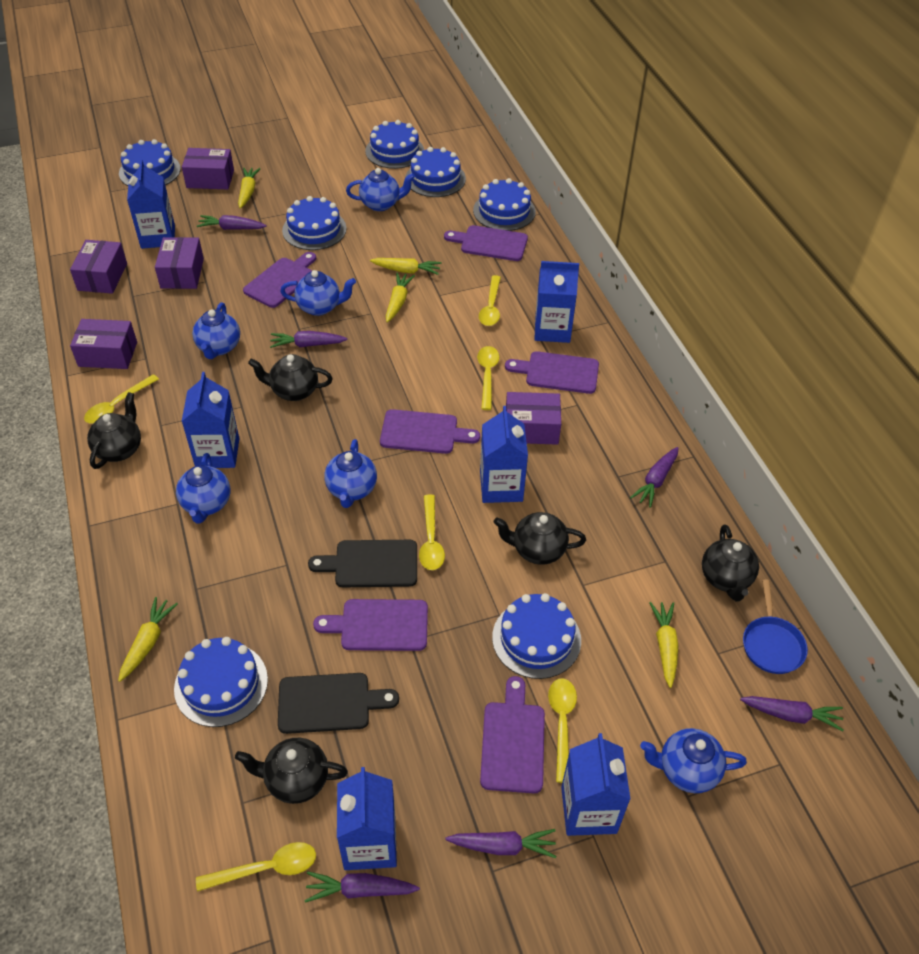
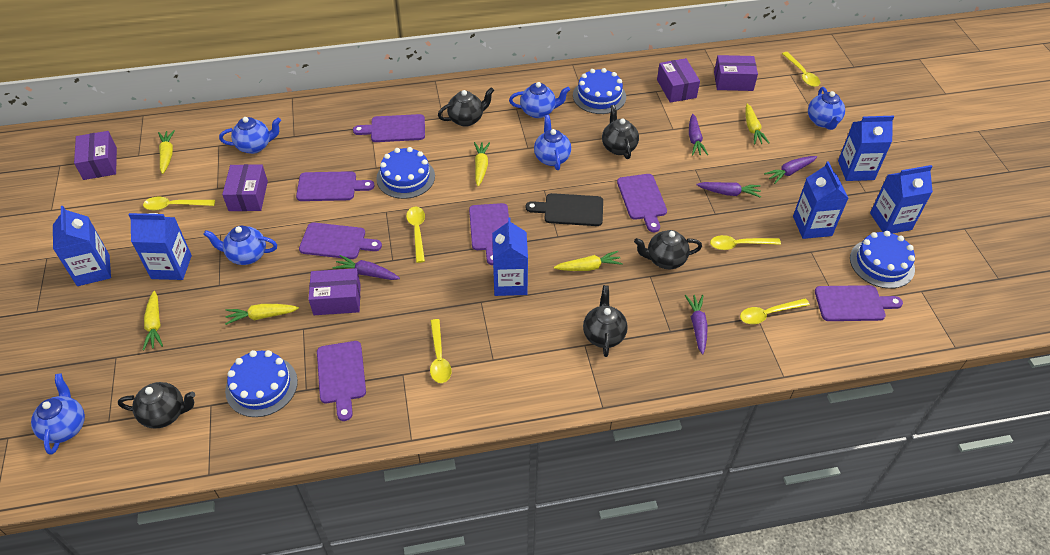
black cutting board: 2 -> 1
blue cake: 7 -> 4
blue pan: 1 -> 0
purple carrot: 6 -> 5
purple cutting board: 6 -> 7
yellow carrot: 5 -> 6

